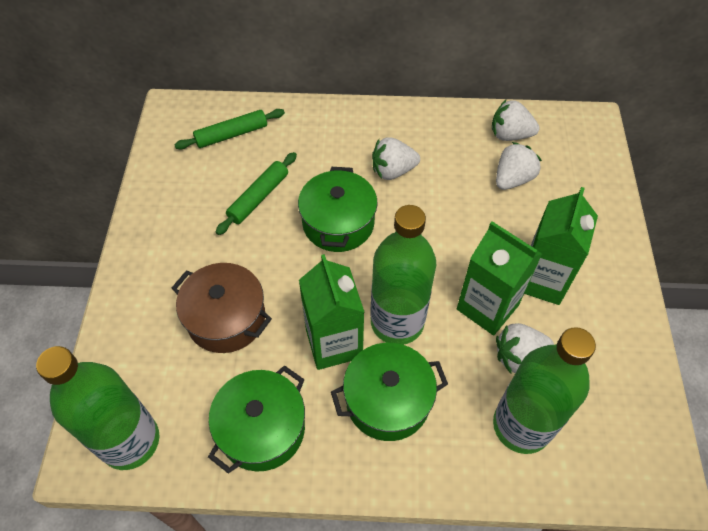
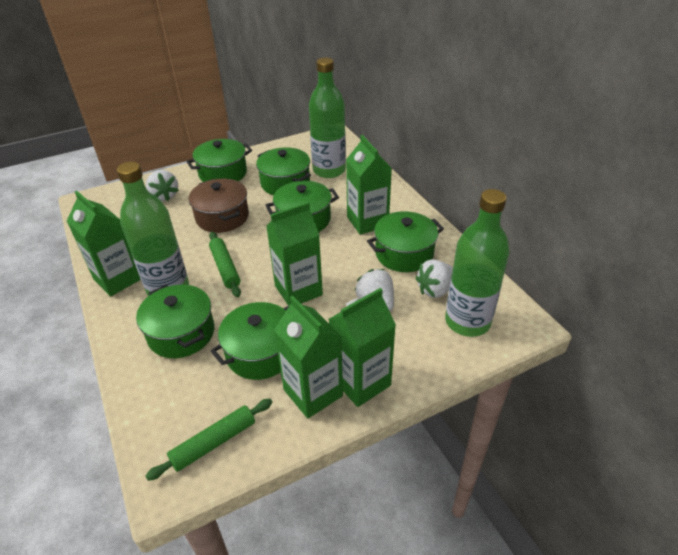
green carton: 3 -> 5
green pot: 3 -> 6
white strawberry: 4 -> 3

